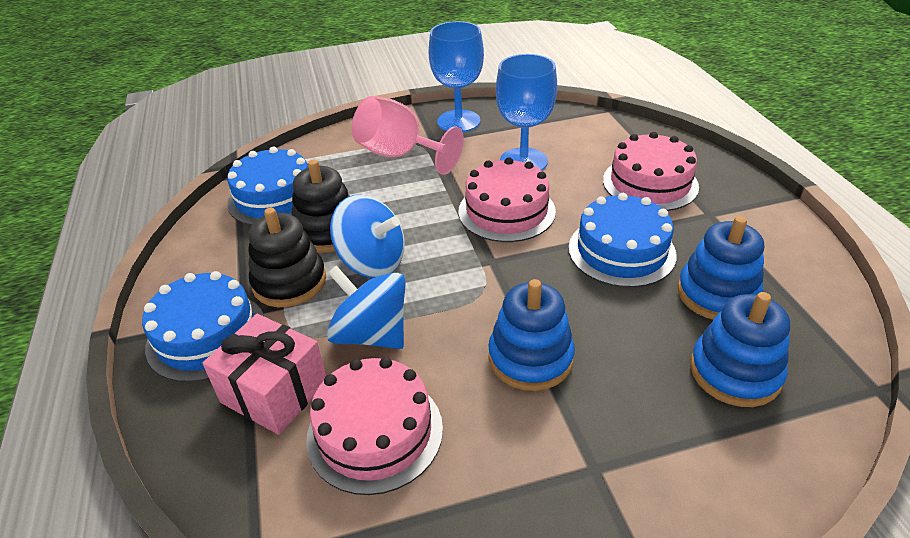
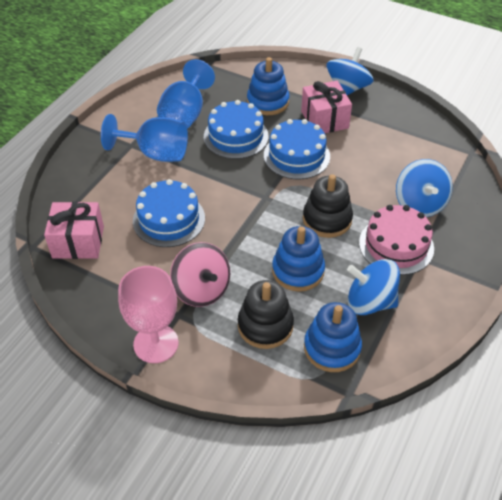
blue spinning top: 2 -> 3
pink cake: 3 -> 1
pink gift: 1 -> 2
pink spinning top: 0 -> 1

